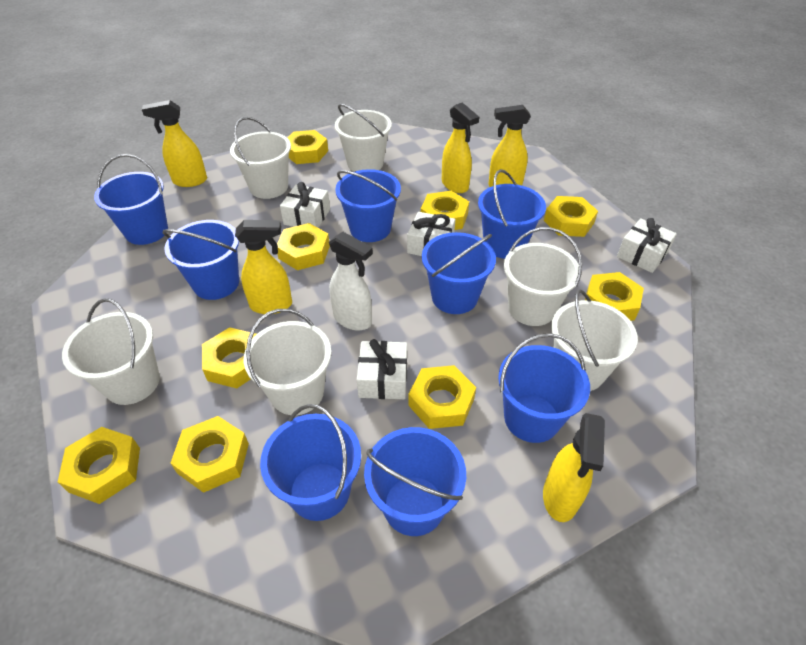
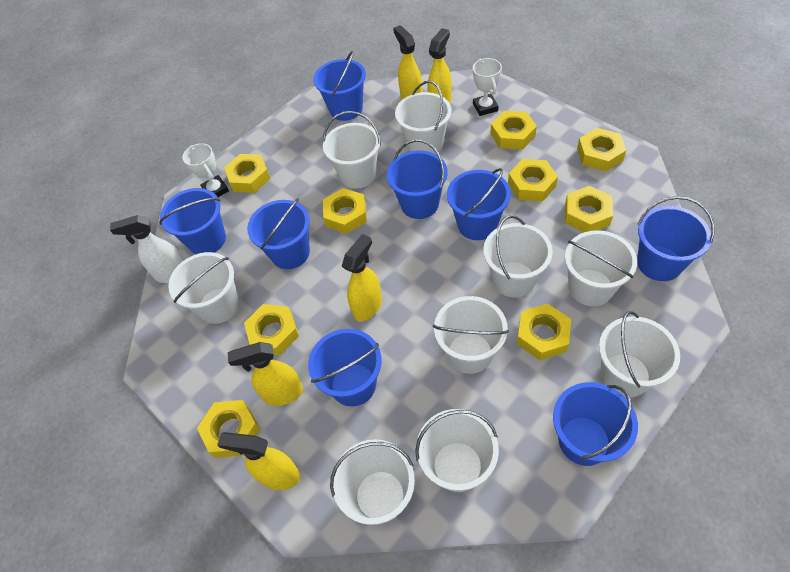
white bucket: 6 -> 9
white gift: 4 -> 0
white trophy: 0 -> 2

